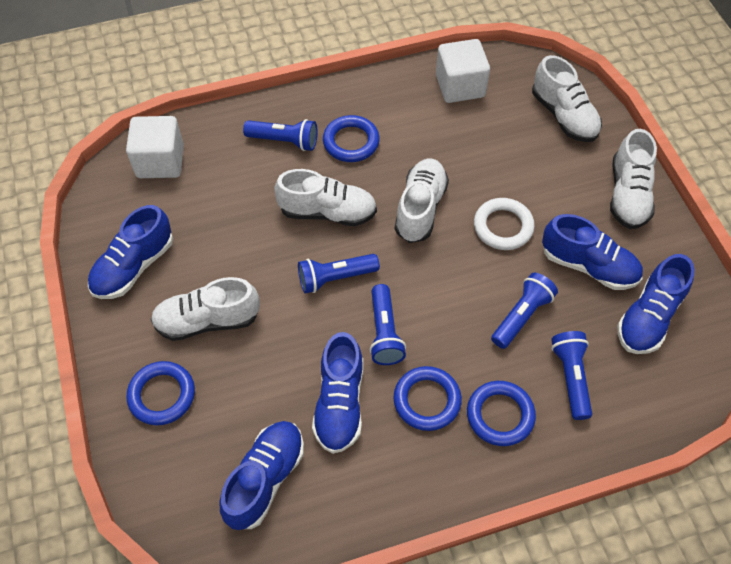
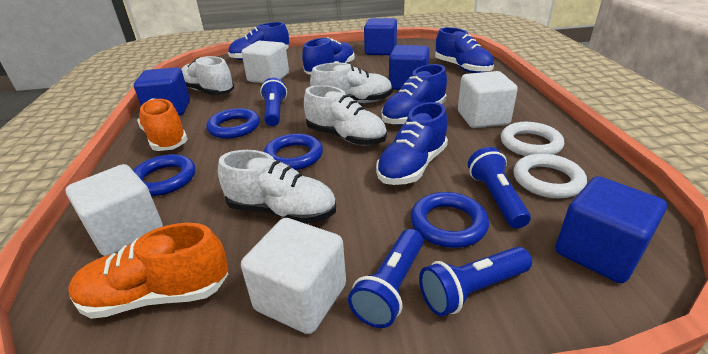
blue cube: 0 -> 4
blue flashlight: 5 -> 4
orange shoe: 0 -> 2
white cube: 2 -> 4
white ring: 1 -> 2
white shoe: 5 -> 4

